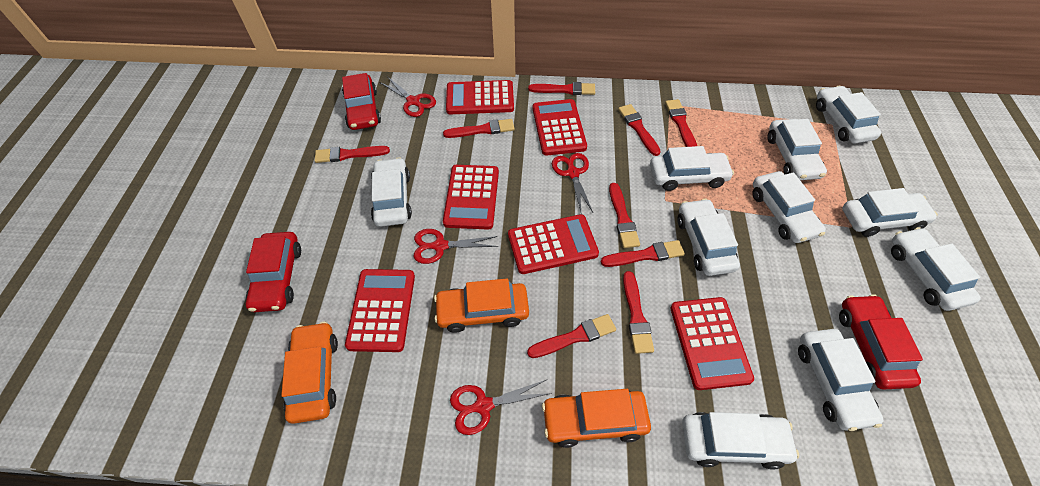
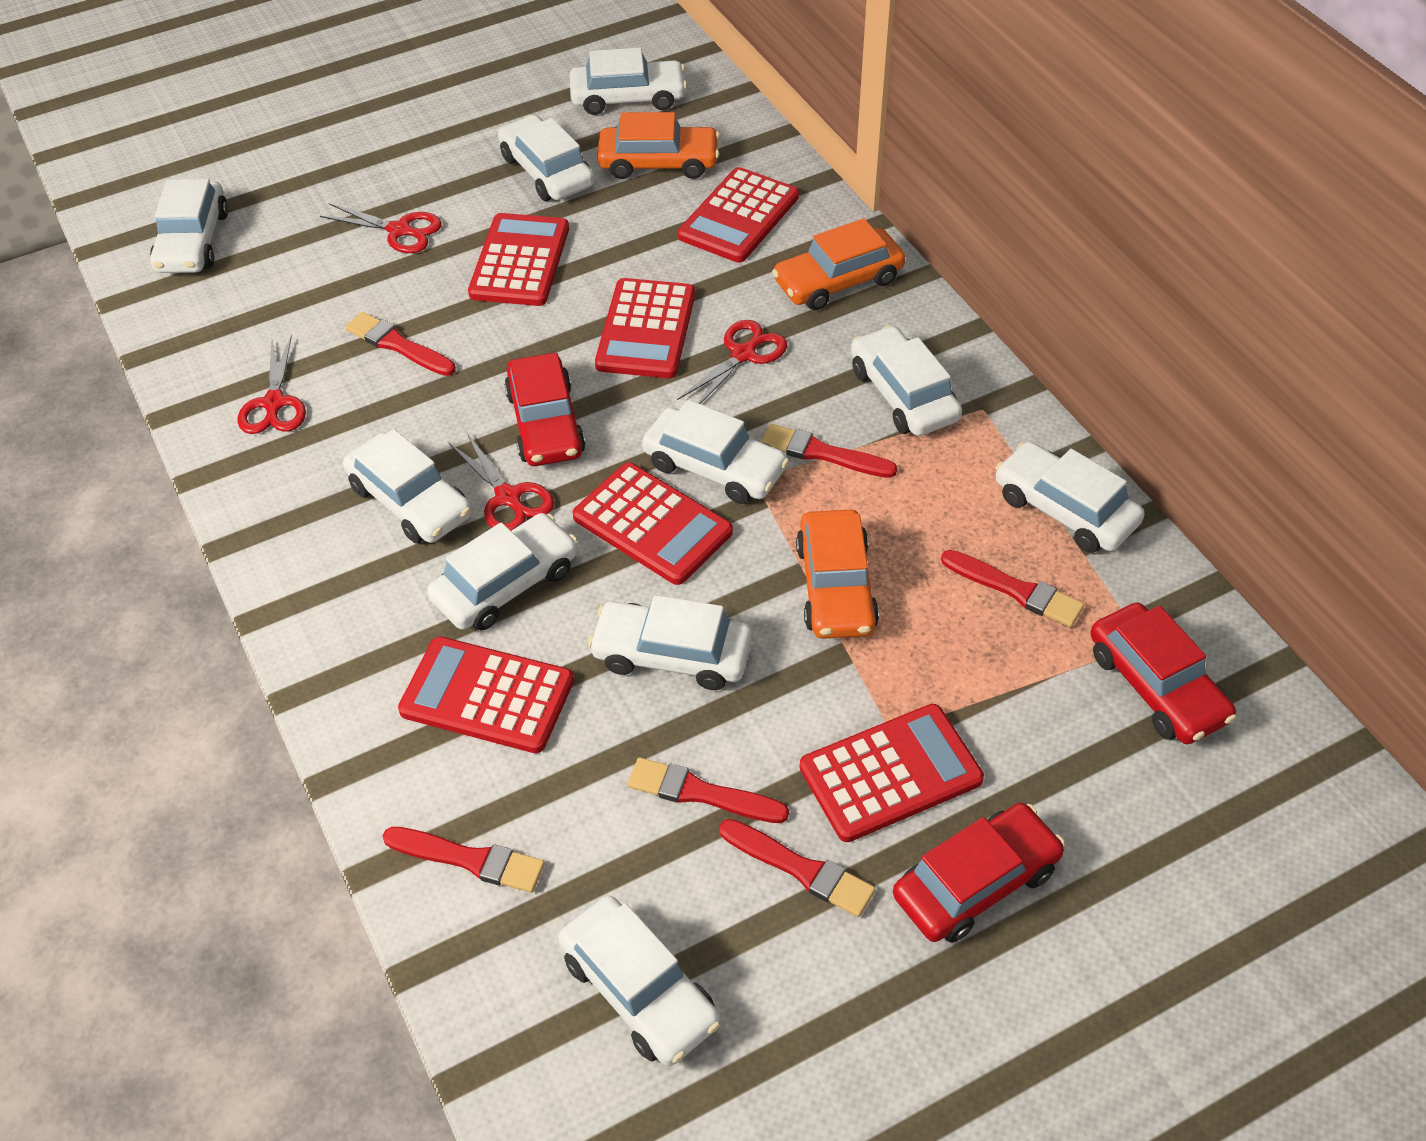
red brush: 9 -> 6

